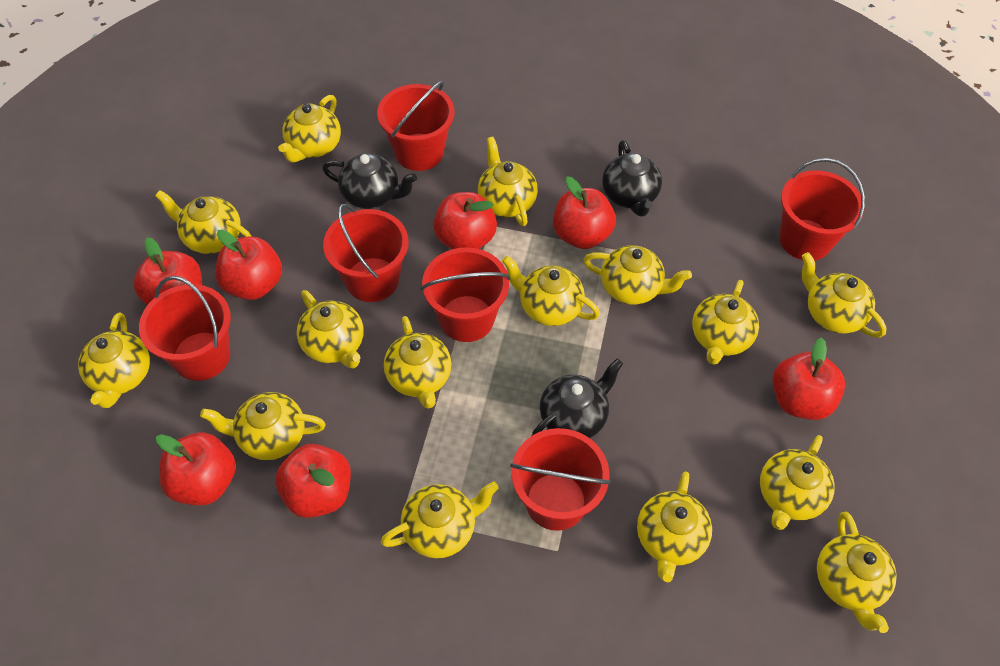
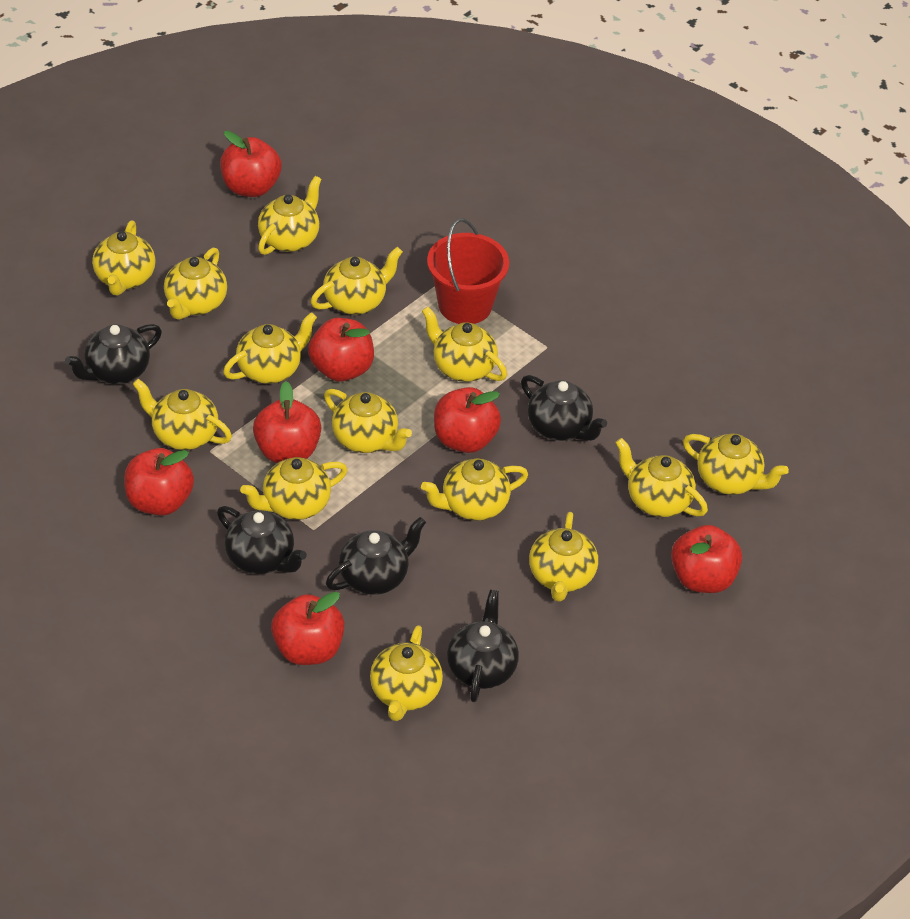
black teapot: 3 -> 5
red bucket: 6 -> 1
yellow teapot: 15 -> 14

